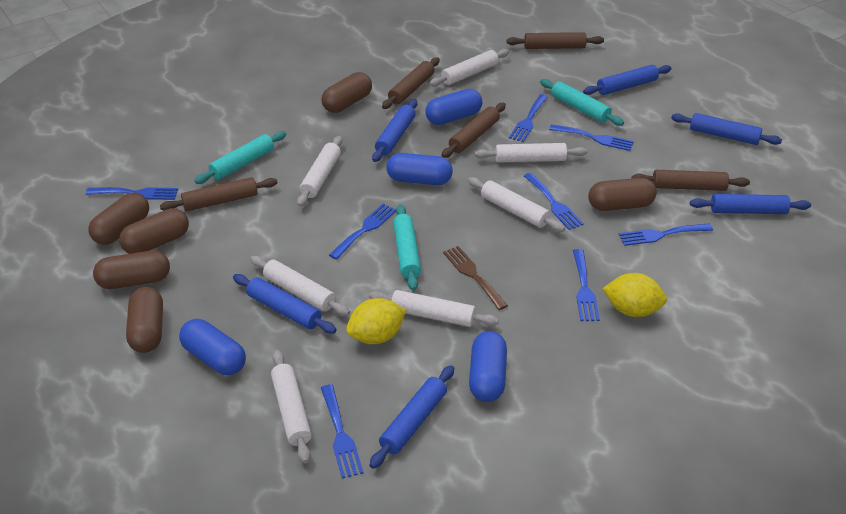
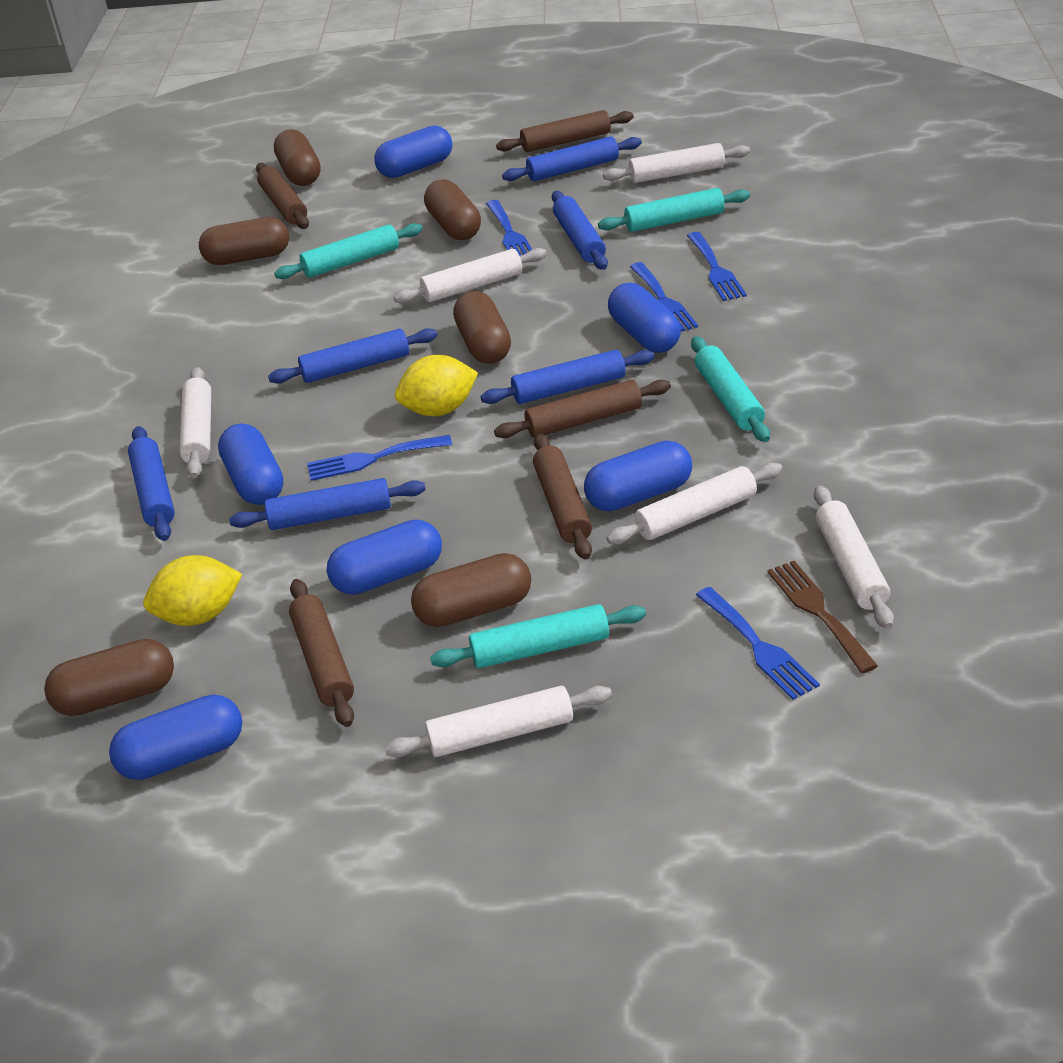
blue capsule: 4 -> 6
blue fork: 8 -> 5
turquoise rolling pin: 3 -> 4
white rolling pin: 7 -> 6

